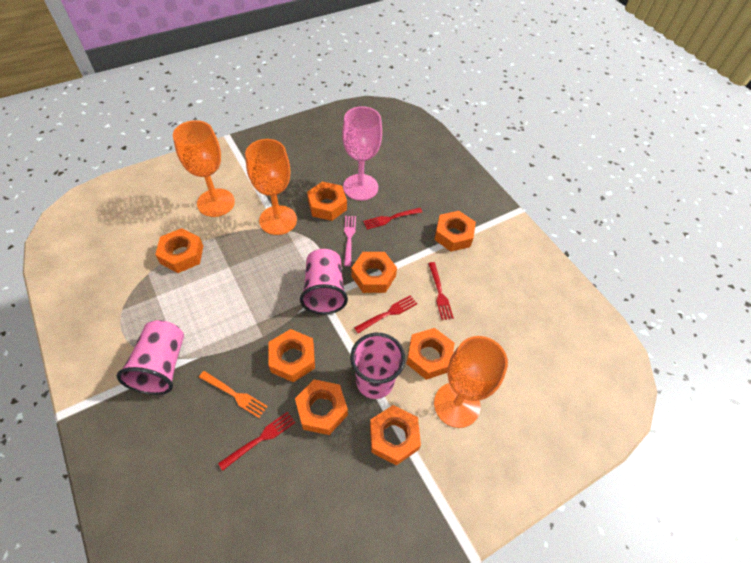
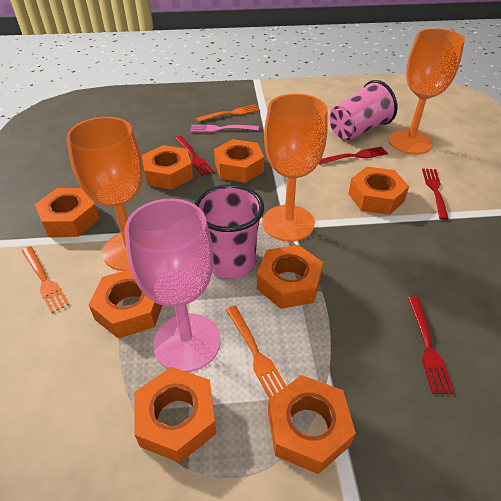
orange fork: 1 -> 3
pink cup: 3 -> 2

